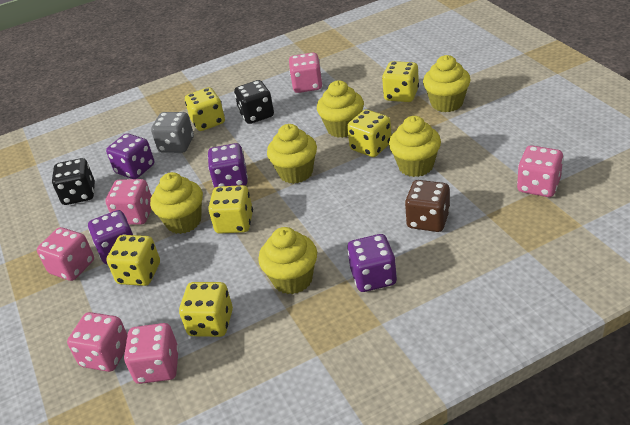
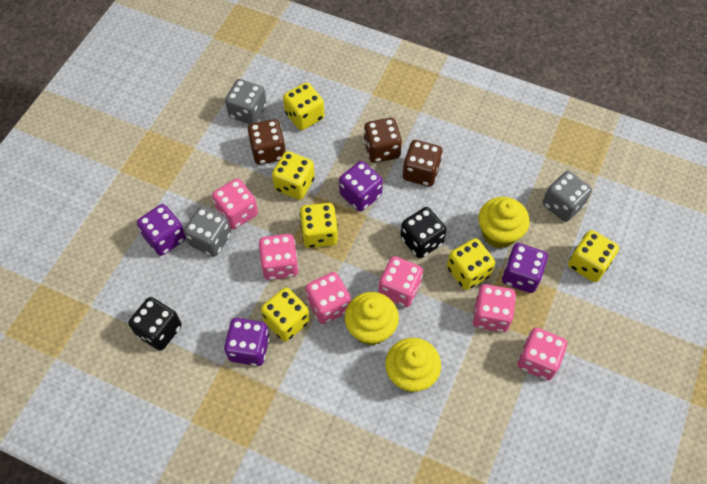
brown dice: 1 -> 3
grey dice: 1 -> 3
yellow cupcake: 6 -> 3

